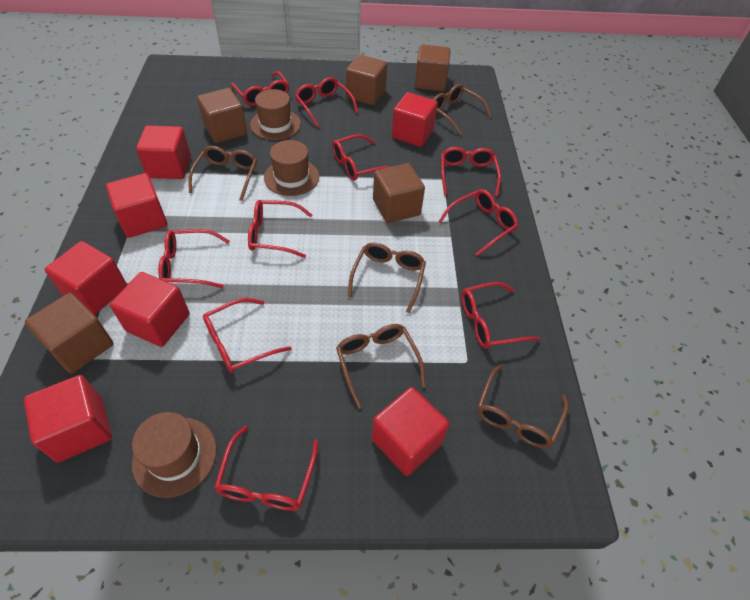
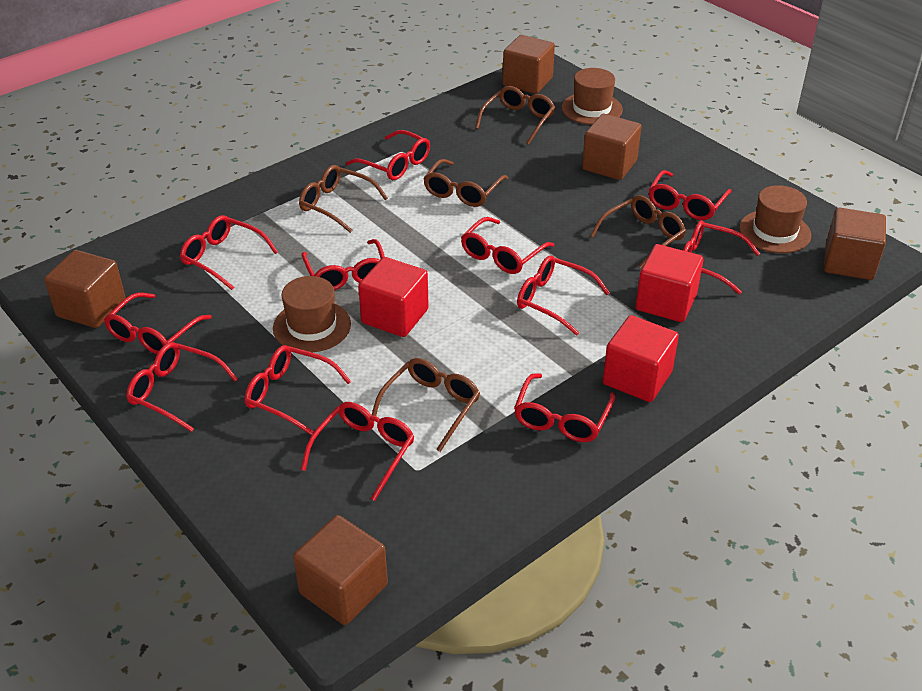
red cube: 7 -> 3
red glasses: 10 -> 12

